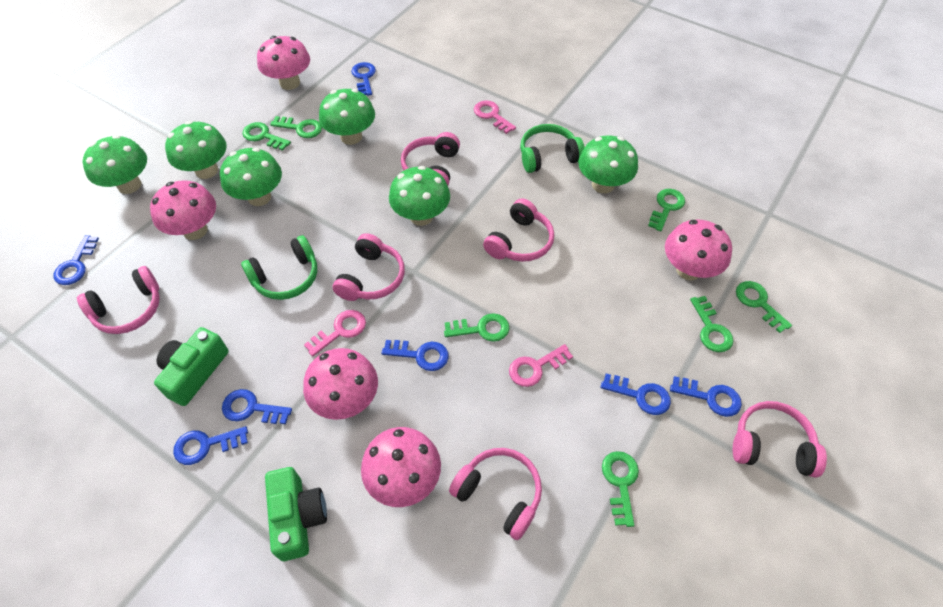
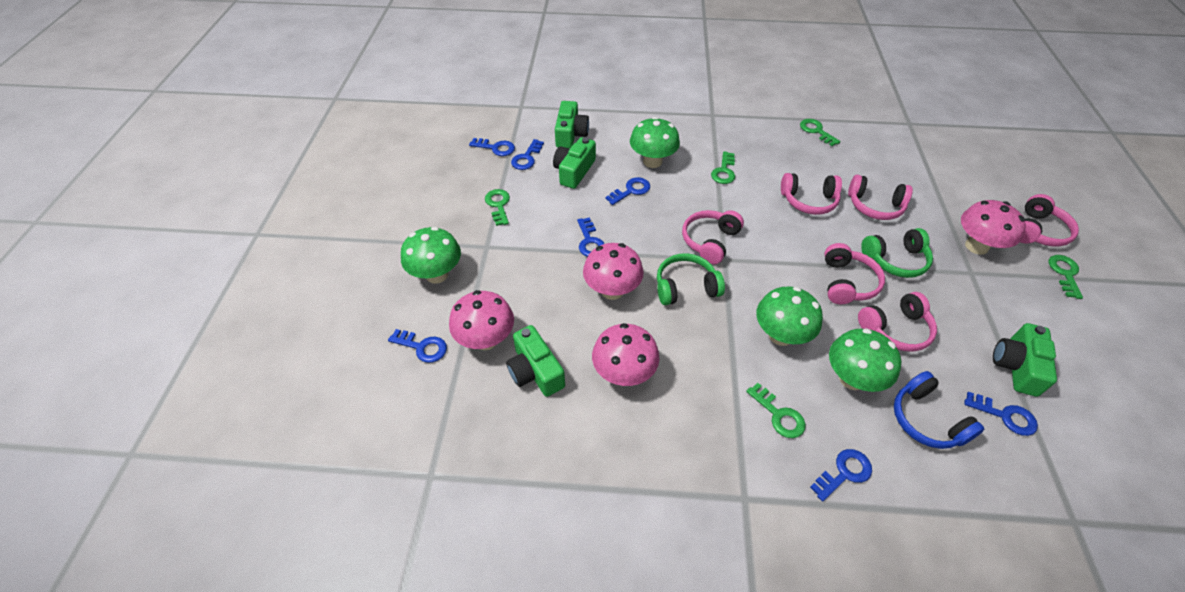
blue headphones: 0 -> 1
green camera: 2 -> 4
green key: 7 -> 5
green mushroom: 6 -> 4
pink key: 3 -> 0
pink mushroom: 5 -> 4

